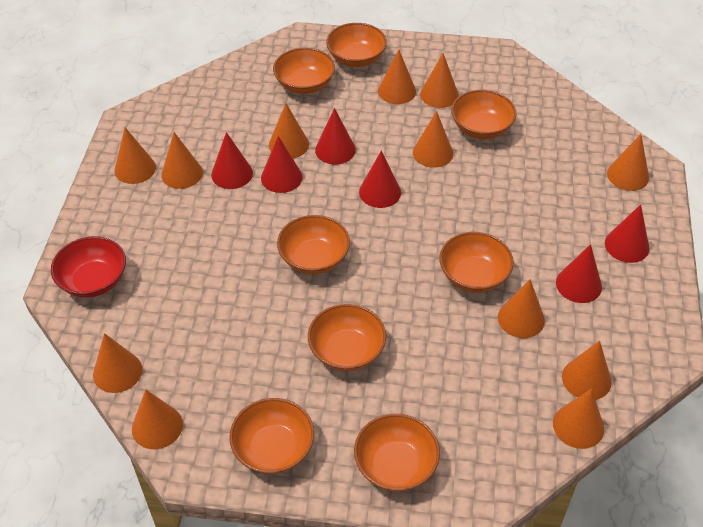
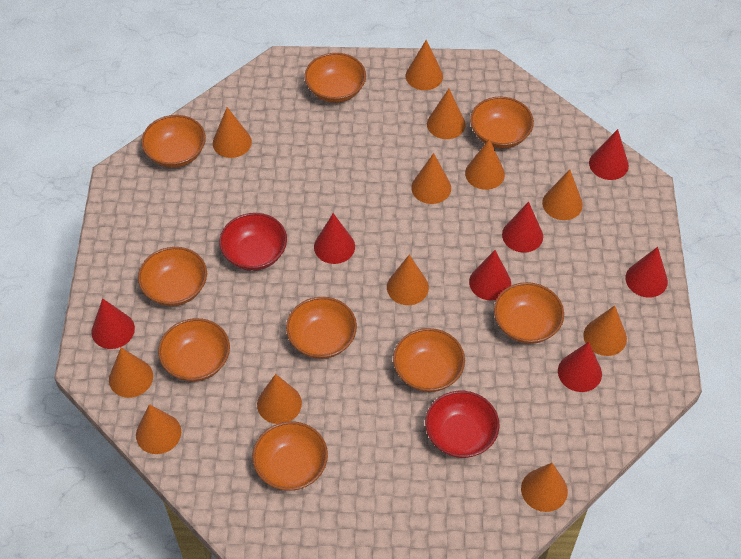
orange bowl: 8 -> 9
red bowl: 1 -> 2
red cone: 6 -> 7

